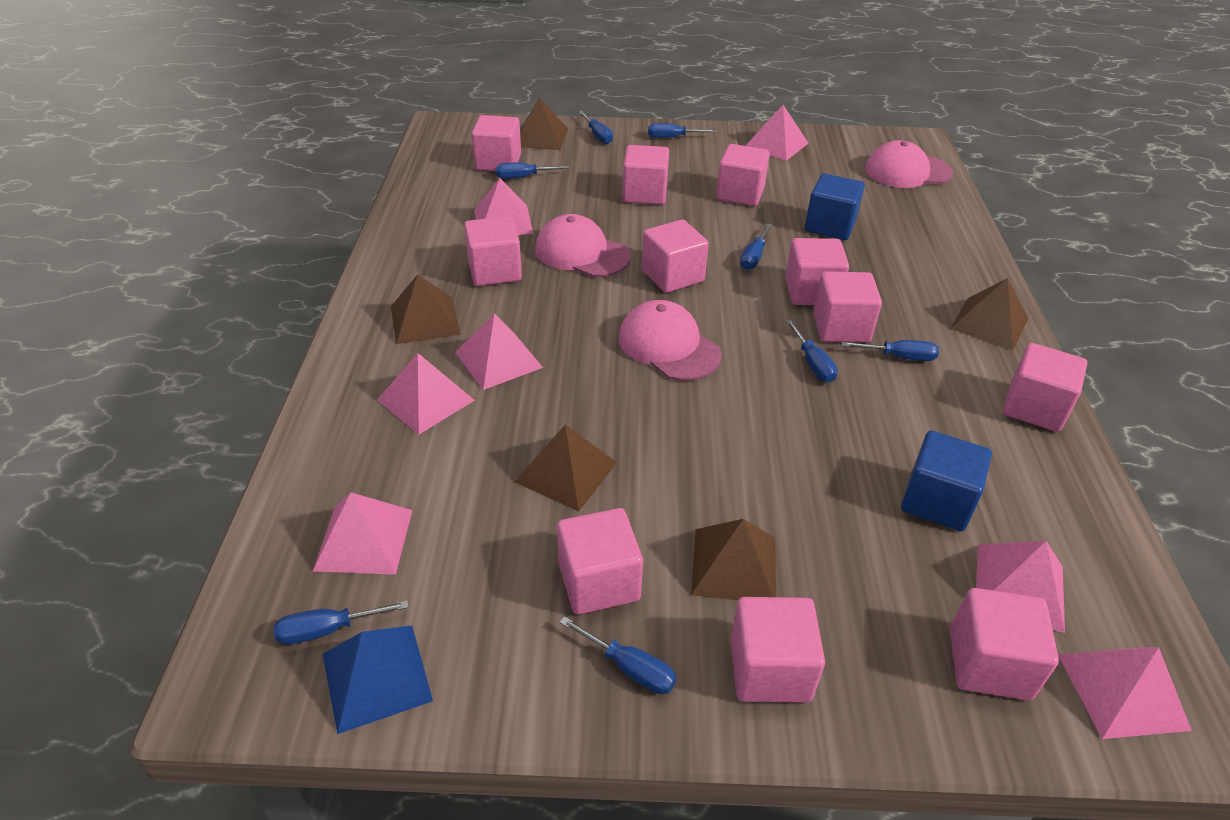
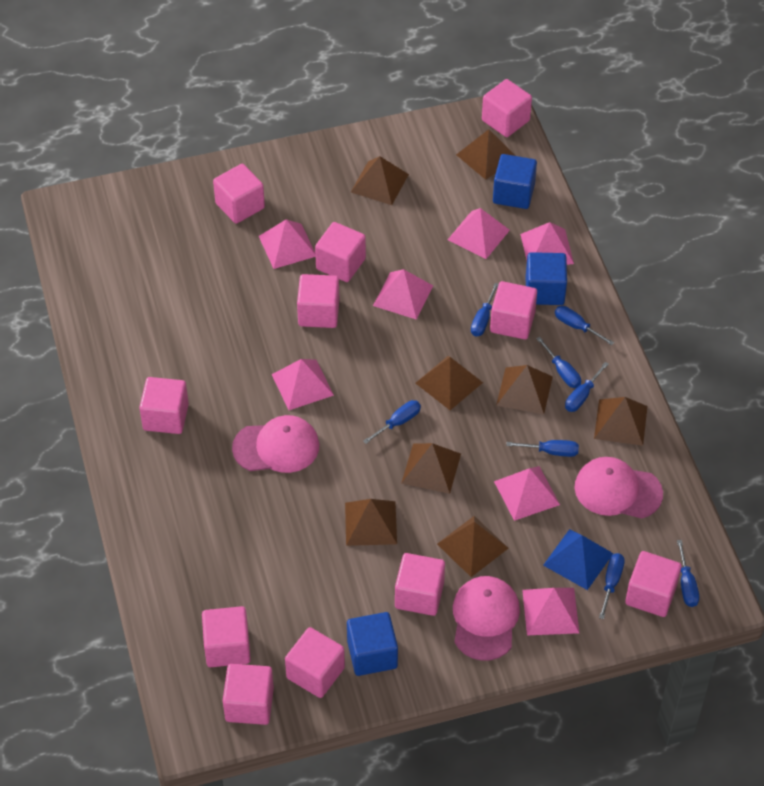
blue cube: 2 -> 3
brown pyramid: 5 -> 8

